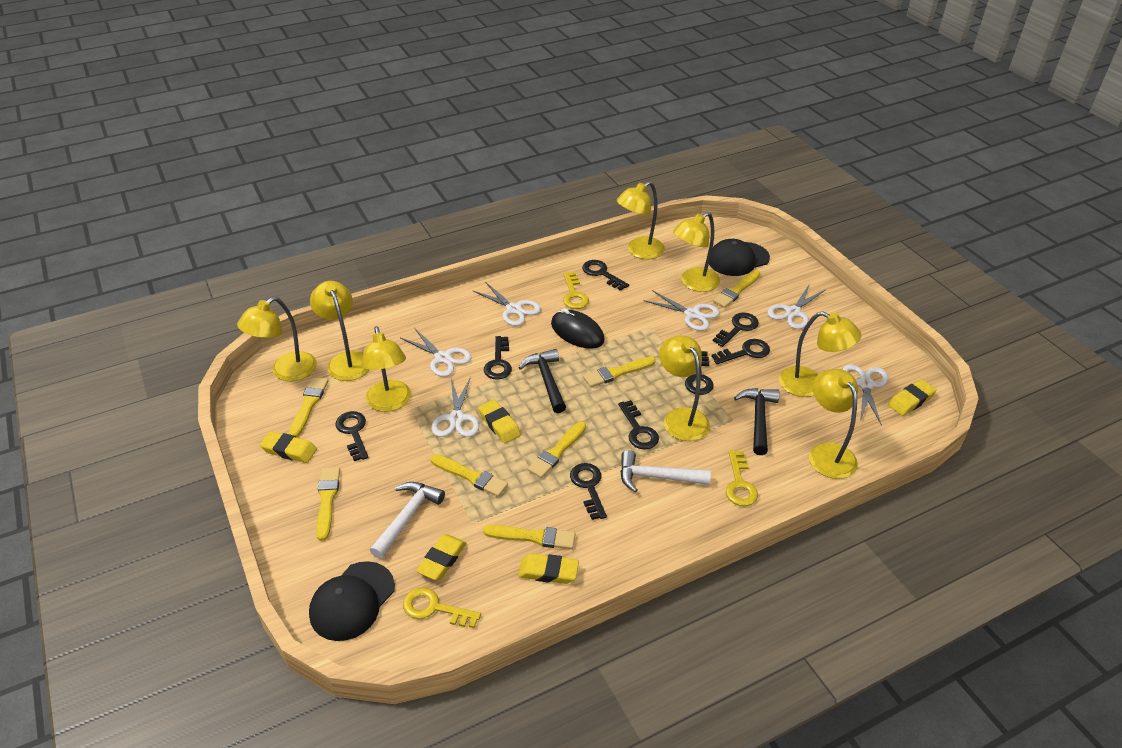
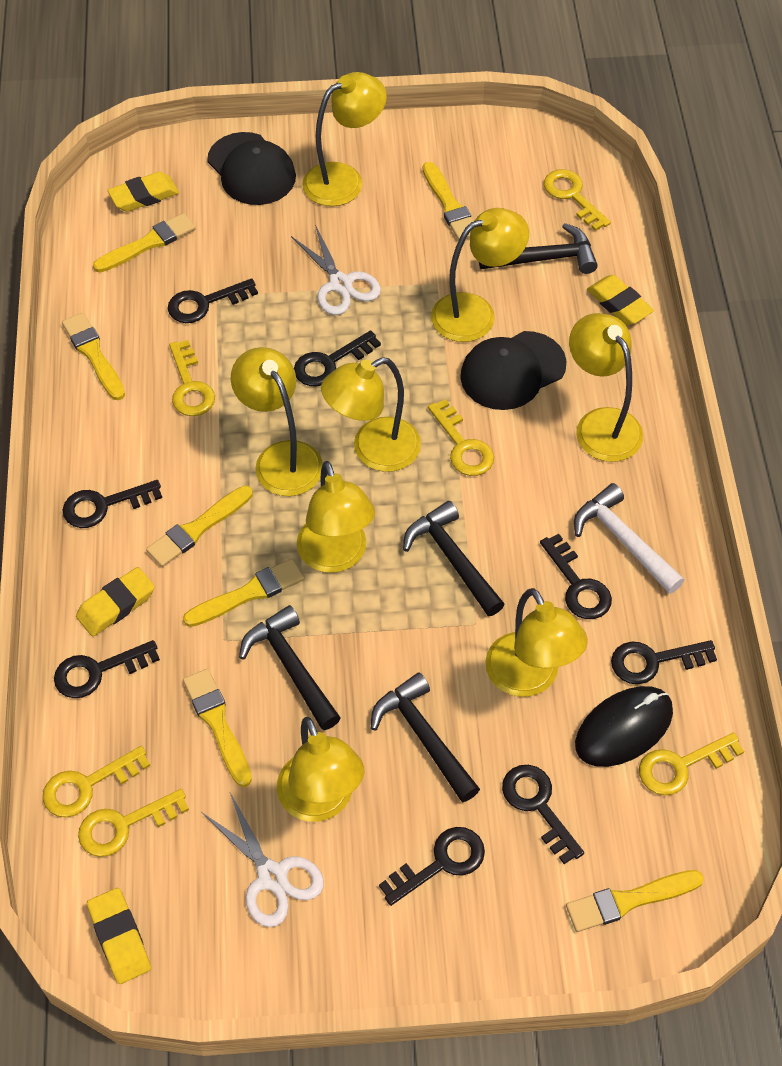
black hammer: 2 -> 4
white hammer: 2 -> 1
white scissors: 6 -> 2
yellow eraser: 5 -> 4
yellow key: 3 -> 6

